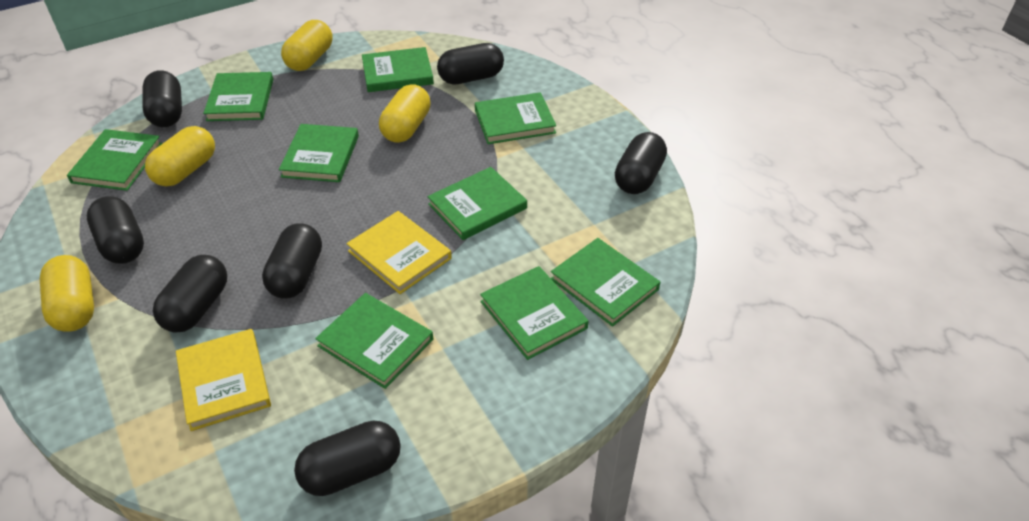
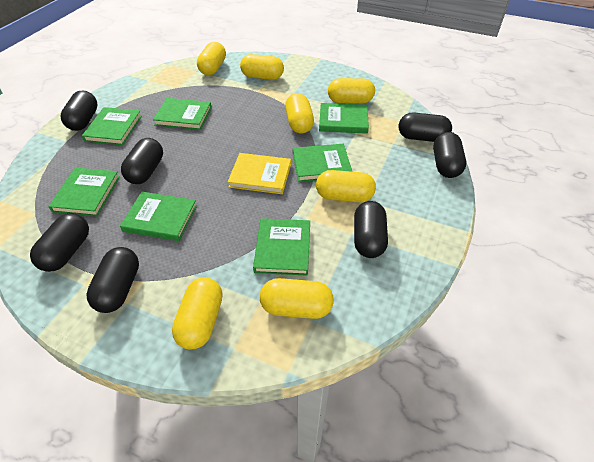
green book: 9 -> 7
yellow book: 2 -> 1
yellow capsule: 4 -> 7

